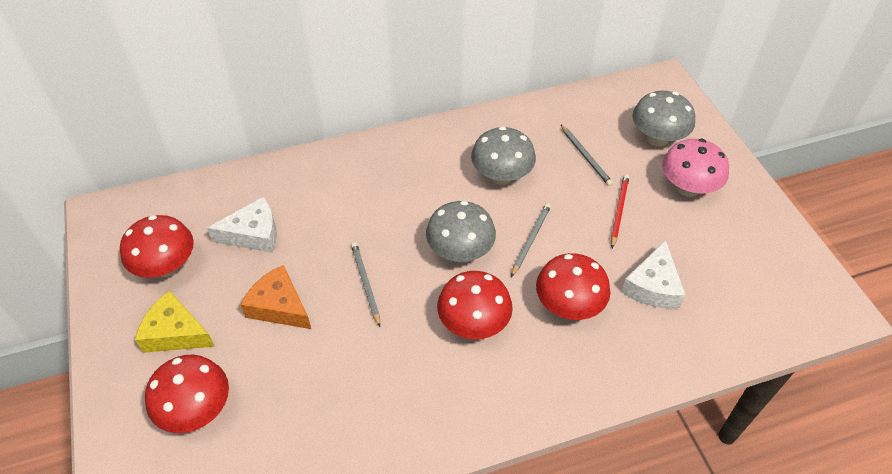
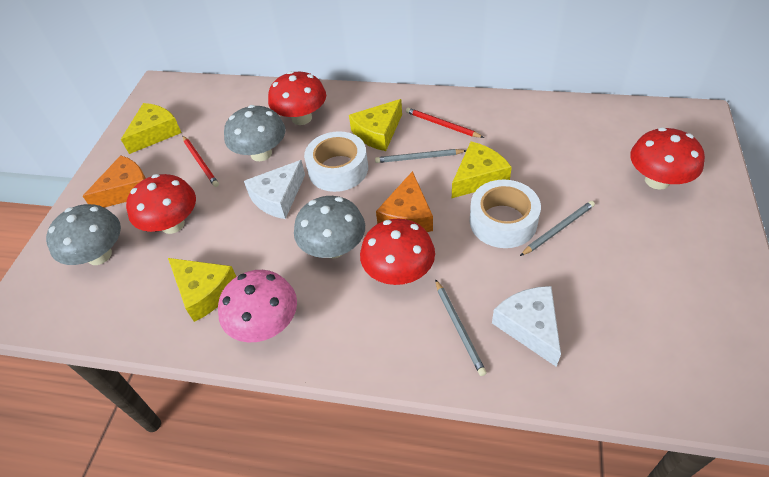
orange cheese: 1 -> 2
red pencil: 1 -> 2
white tape: 0 -> 2
yellow cheese: 1 -> 4

